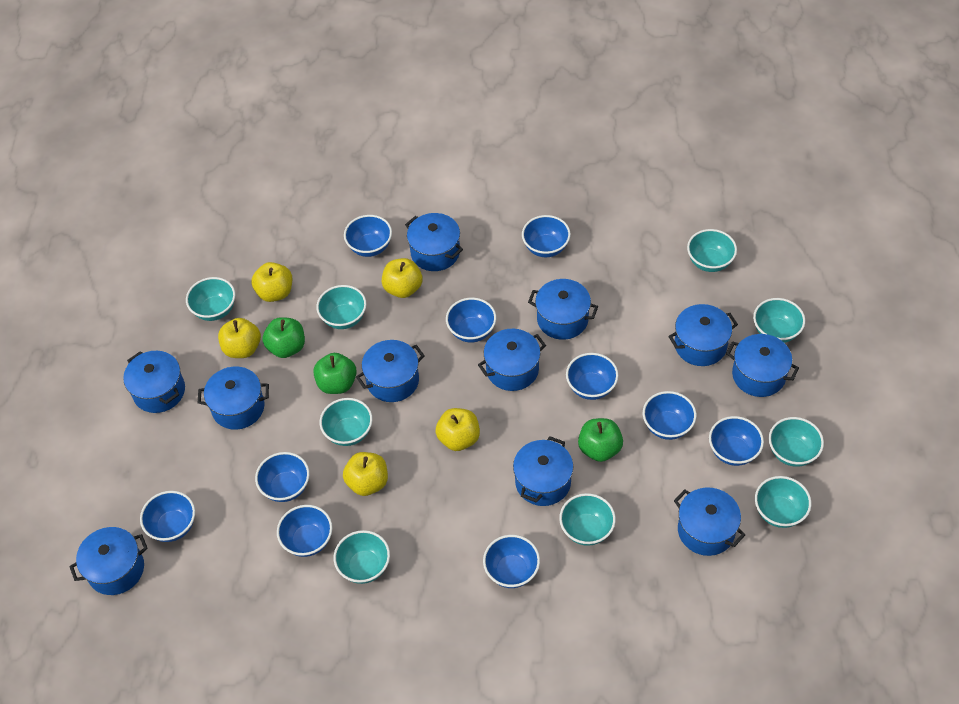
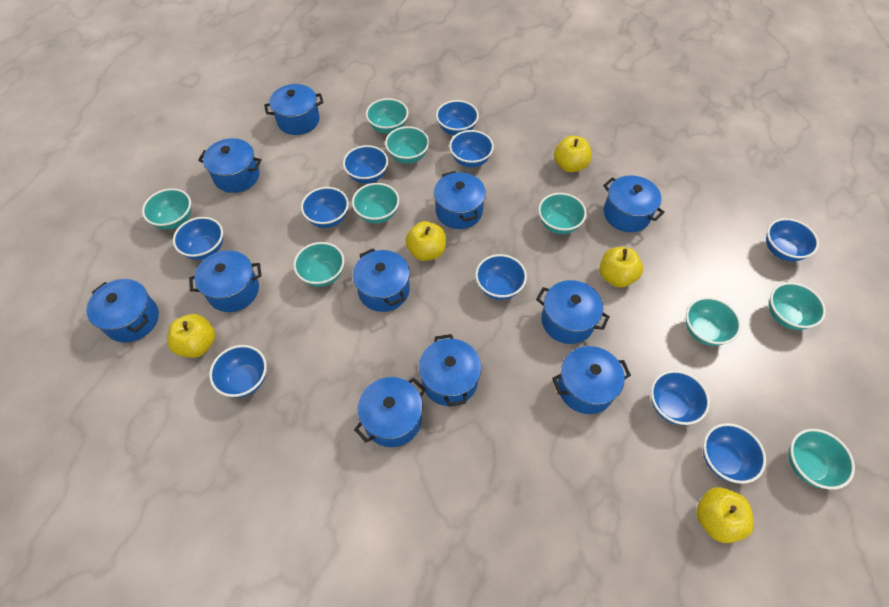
green apple: 3 -> 0

